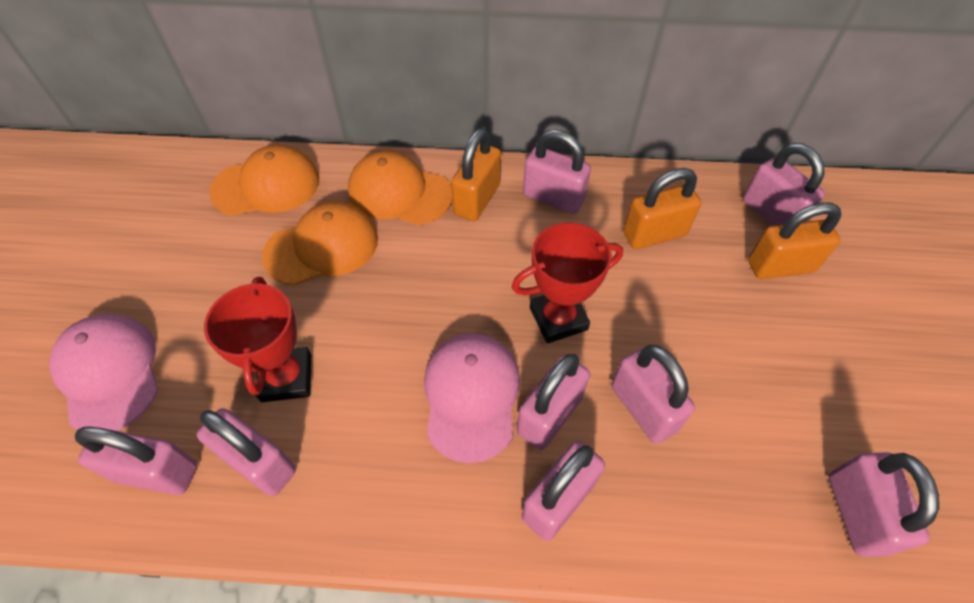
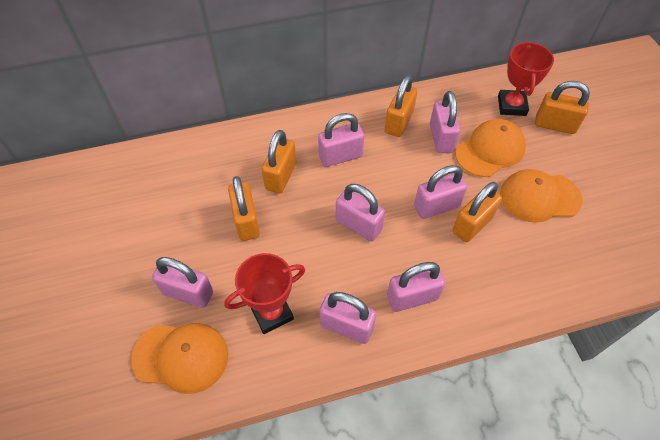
orange padlock: 3 -> 5
pink cap: 2 -> 0
pink padlock: 8 -> 7

